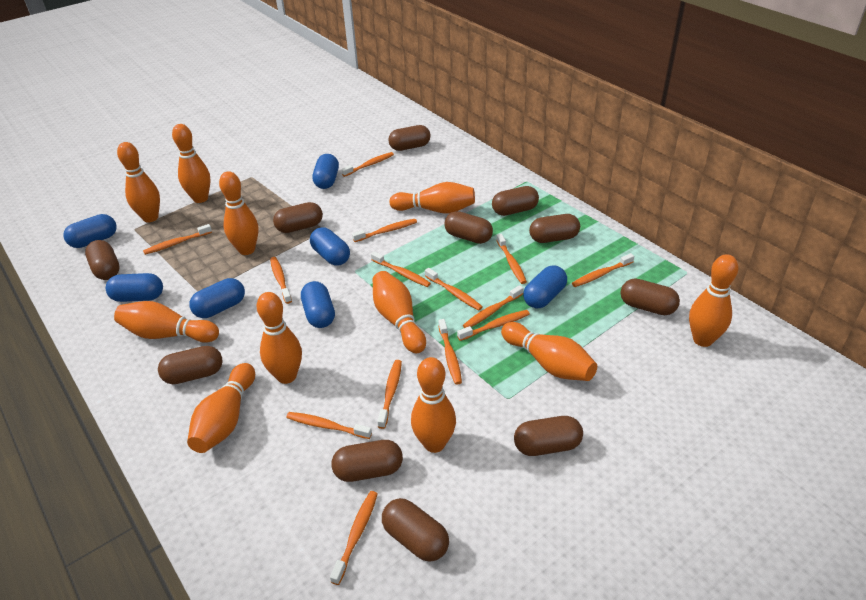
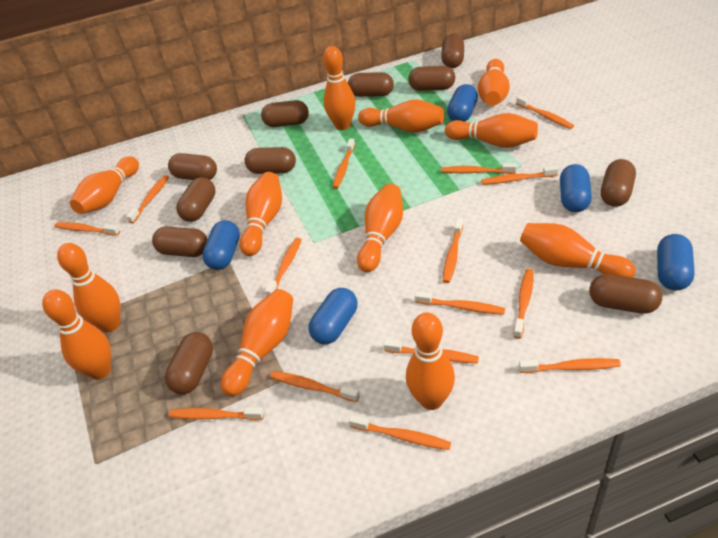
blue capsule: 7 -> 5
orange bowling pin: 11 -> 12
orange toothbrush: 14 -> 15

